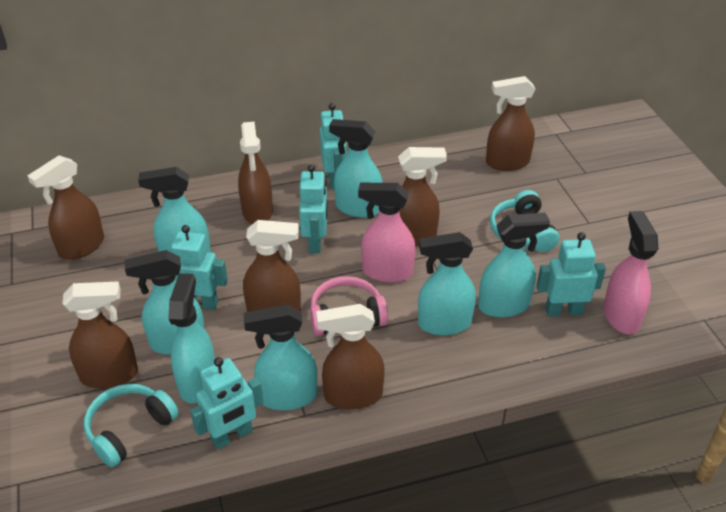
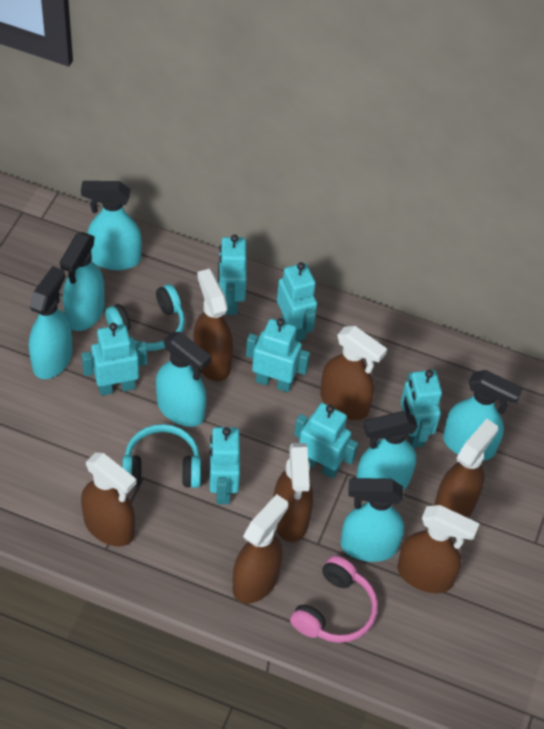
pink spray bottle: 2 -> 0
turquoise robot: 5 -> 7

